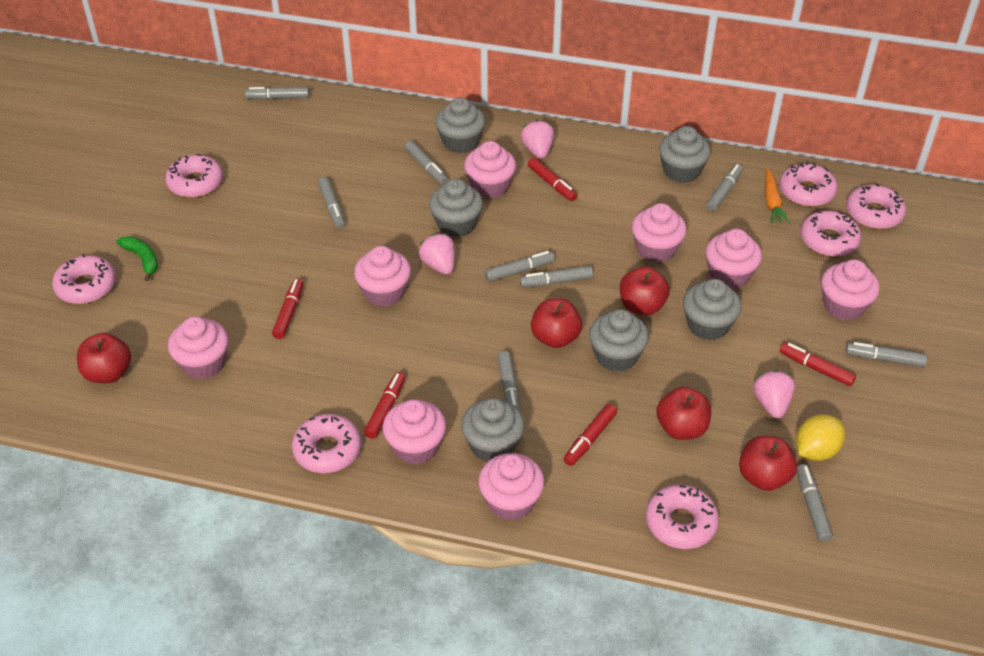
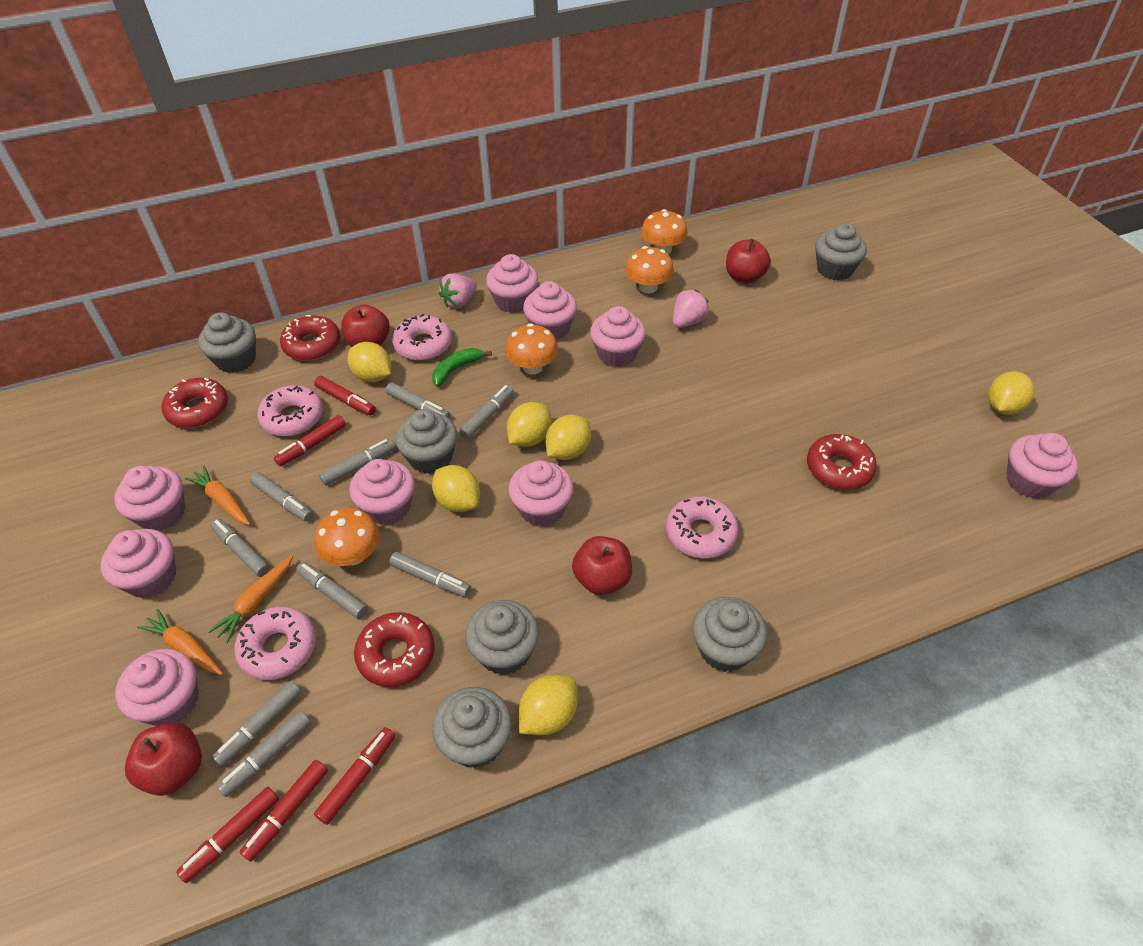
orange carrot: 1 -> 3
orange mushroom: 0 -> 4
pink cupcake: 8 -> 9
pink donut: 7 -> 4
pink strawberry: 3 -> 2
red apple: 5 -> 4
red donut: 0 -> 4
yellow lemon: 1 -> 6

